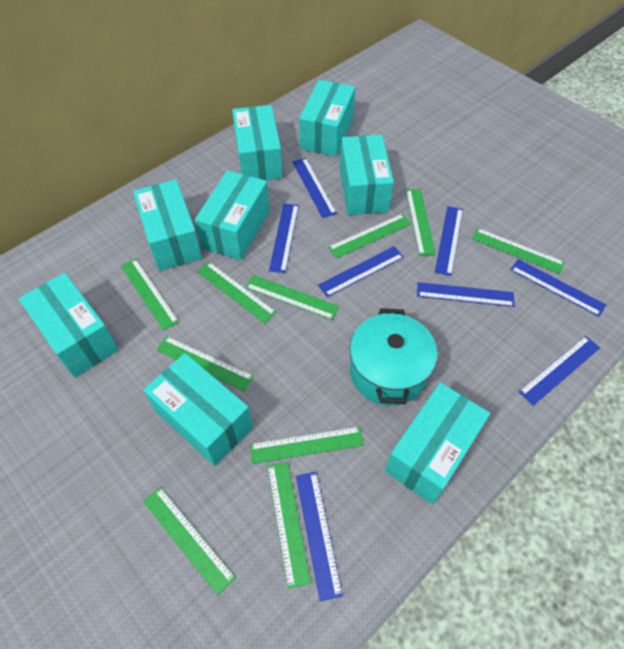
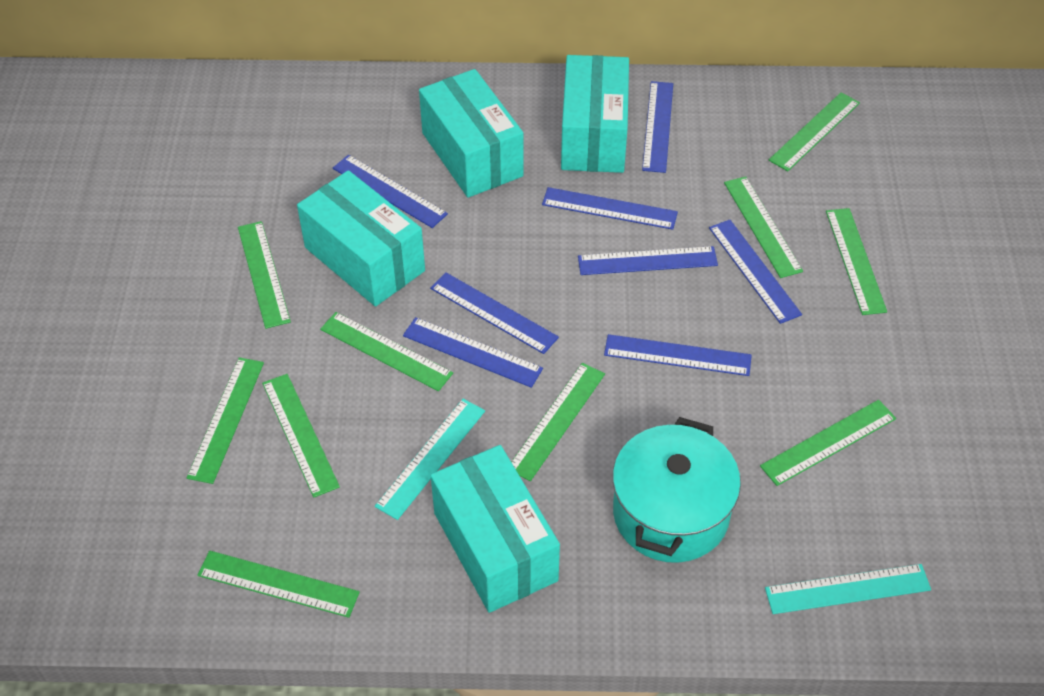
turquoise box: 8 -> 4
turquoise ruler: 0 -> 2

